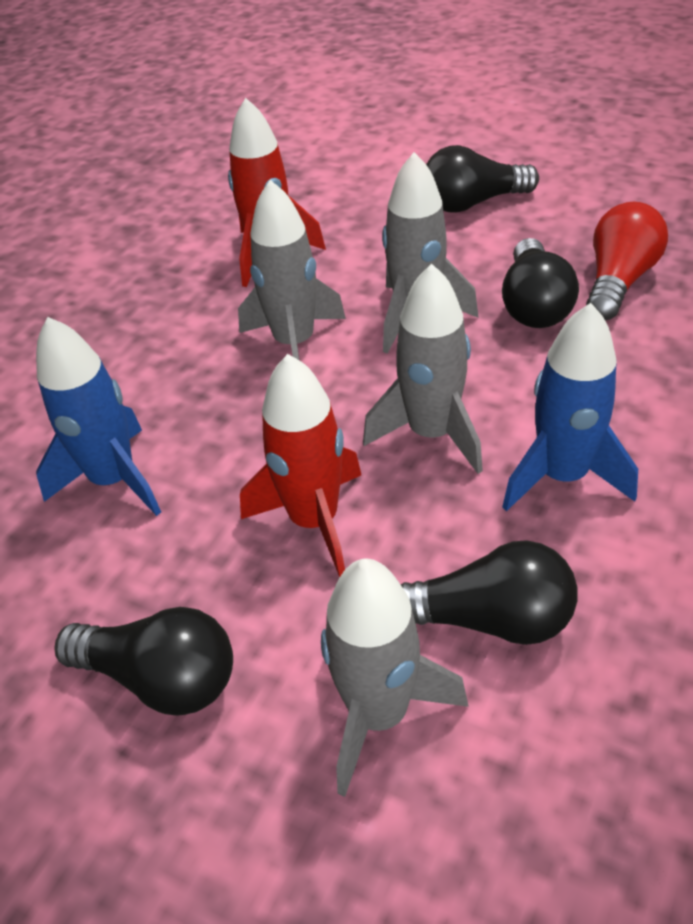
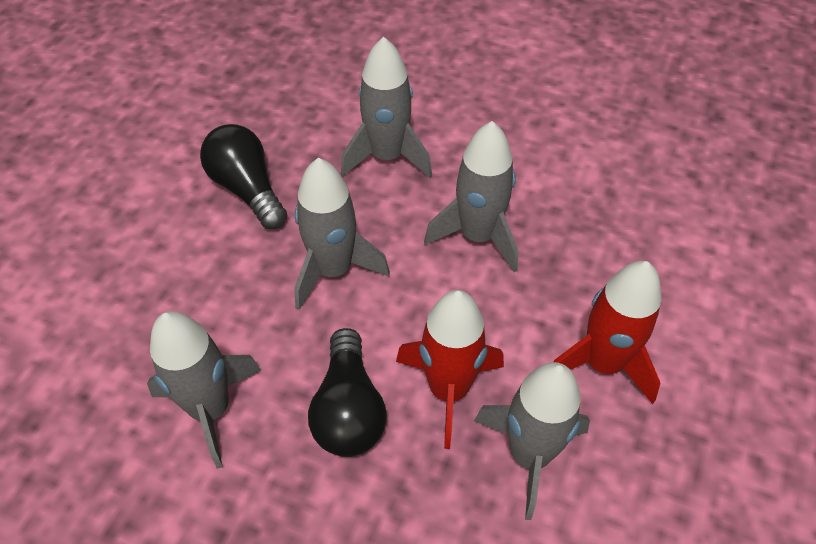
black light bulb: 4 -> 2
blue rocket: 2 -> 0
grey rocket: 4 -> 5
red light bulb: 1 -> 0

